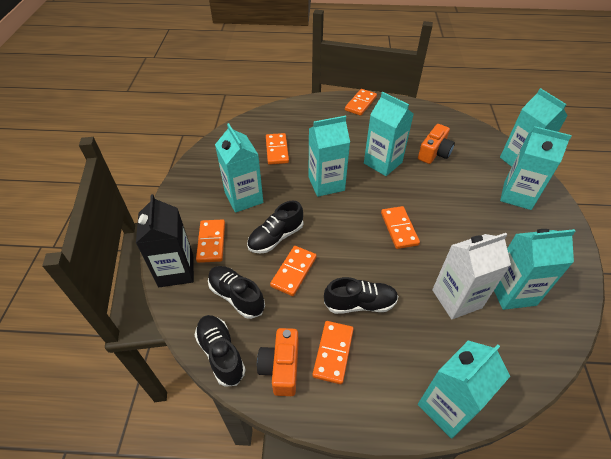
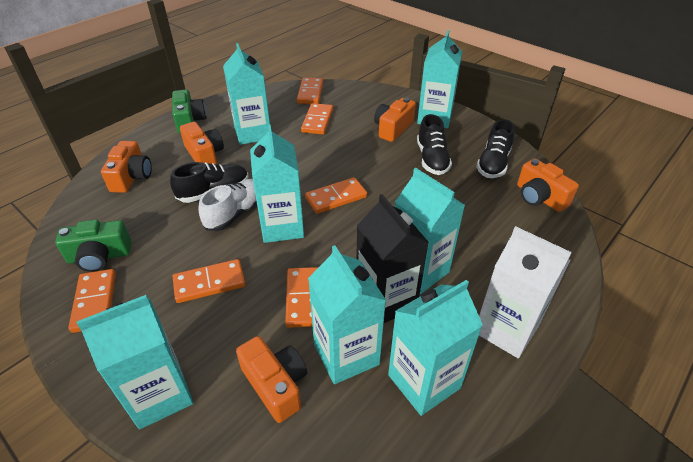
black shoe: 4 -> 3
green camera: 0 -> 2
orange camera: 2 -> 5
white shoe: 0 -> 1

